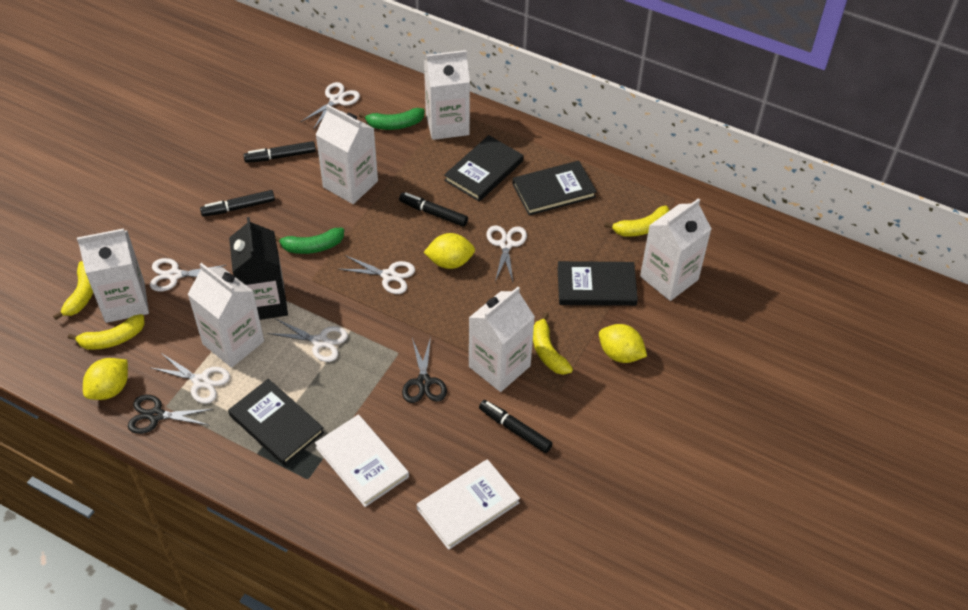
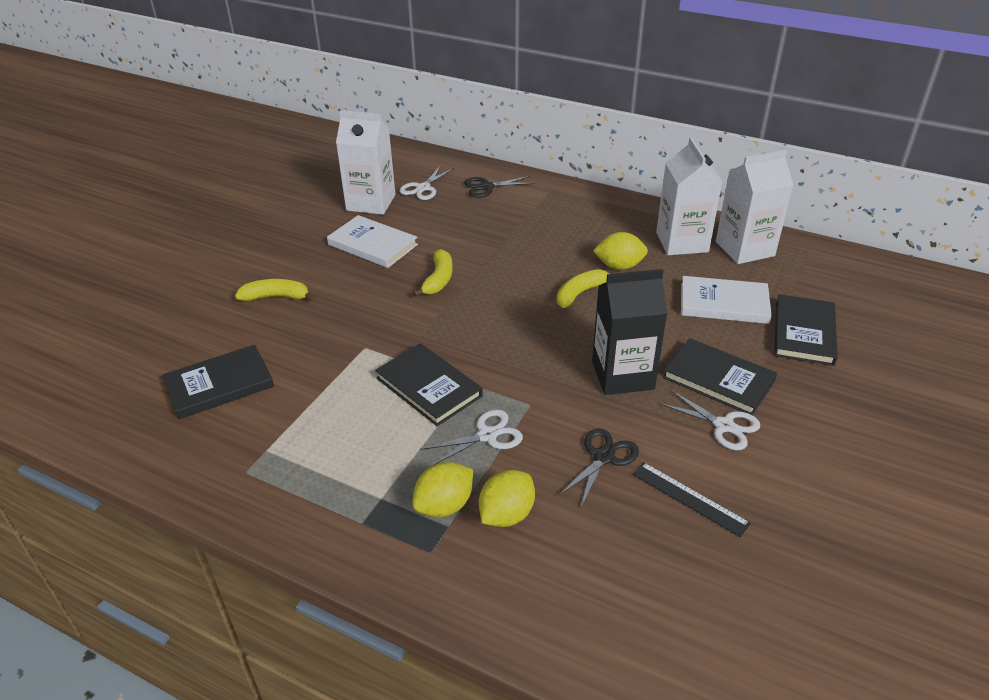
black marker: 4 -> 0
black ruler: 0 -> 1
green banana: 2 -> 0
white carton: 6 -> 3
white scissors: 6 -> 3
yellow banana: 4 -> 3

